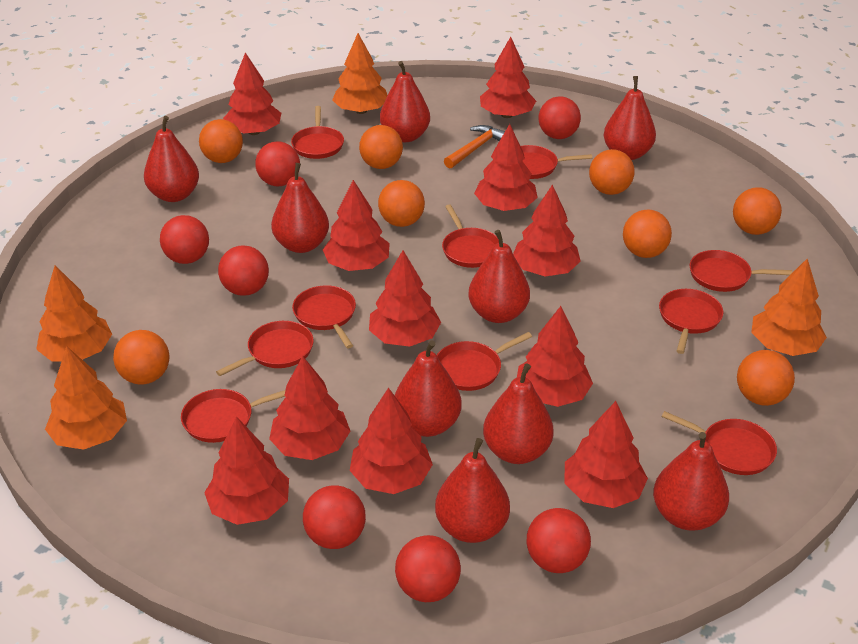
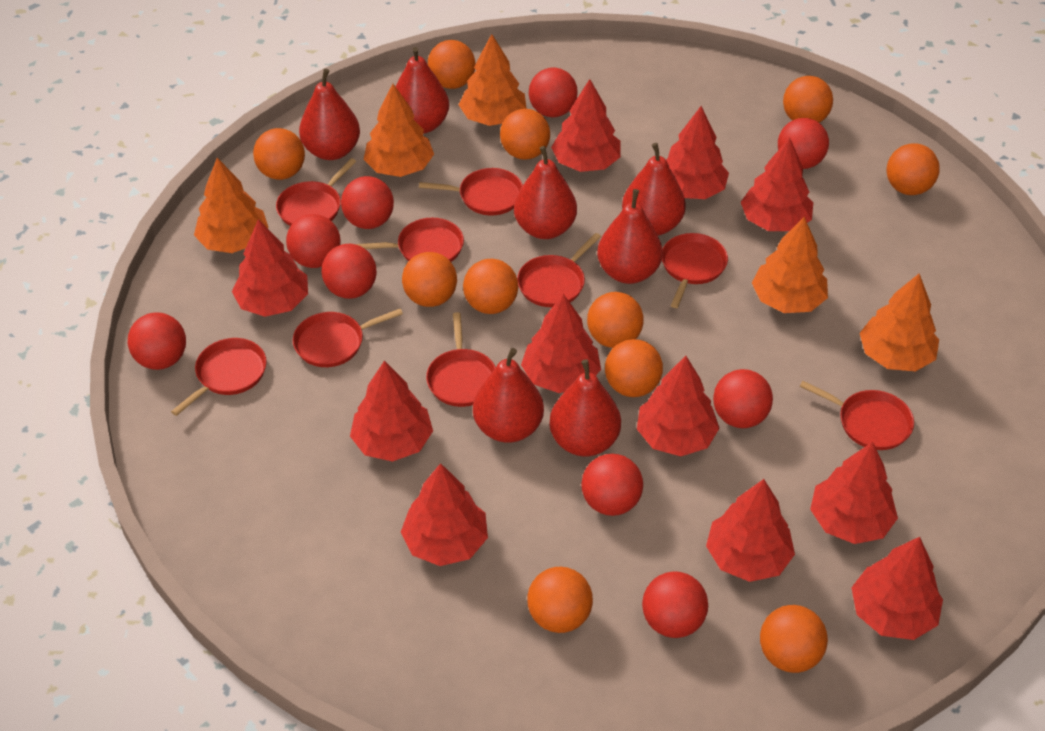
orange ball: 8 -> 11
orange hammer: 1 -> 0
orange tree: 4 -> 5
red ball: 7 -> 9
red pan: 10 -> 9
red pear: 9 -> 7

